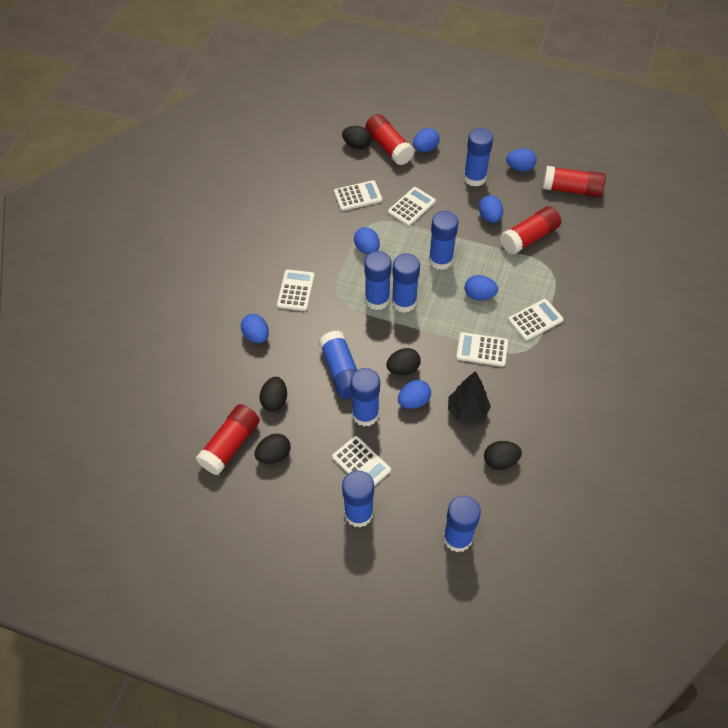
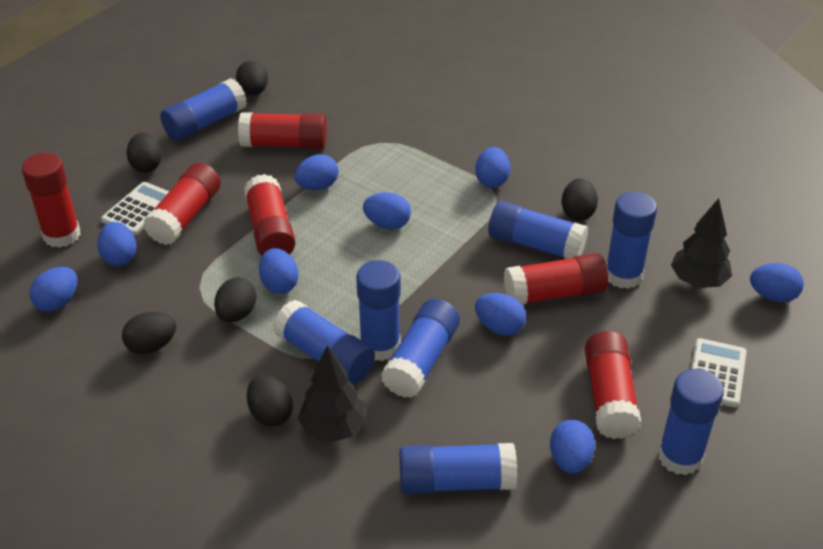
black egg: 5 -> 6
black tree: 1 -> 2
blue egg: 7 -> 9
red glue stick: 4 -> 6
white calculator: 6 -> 2

